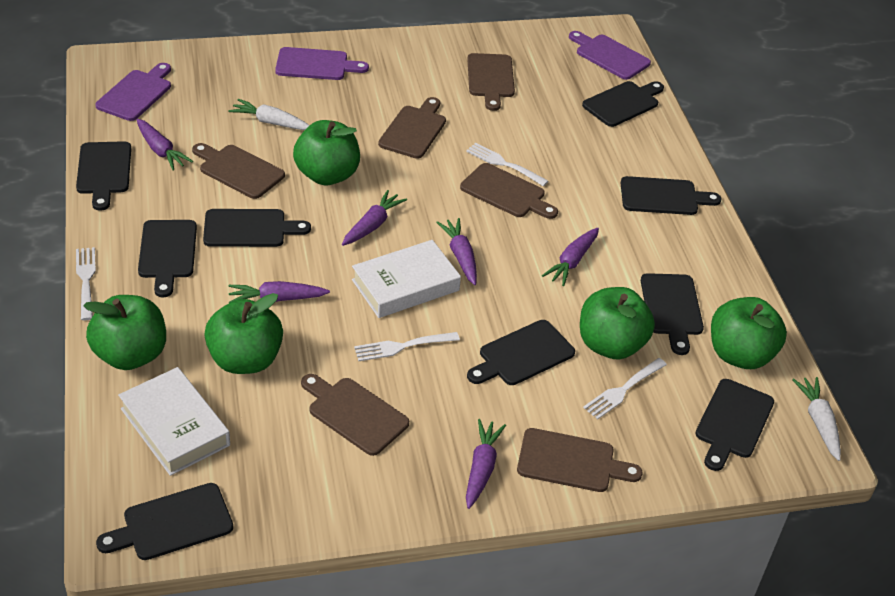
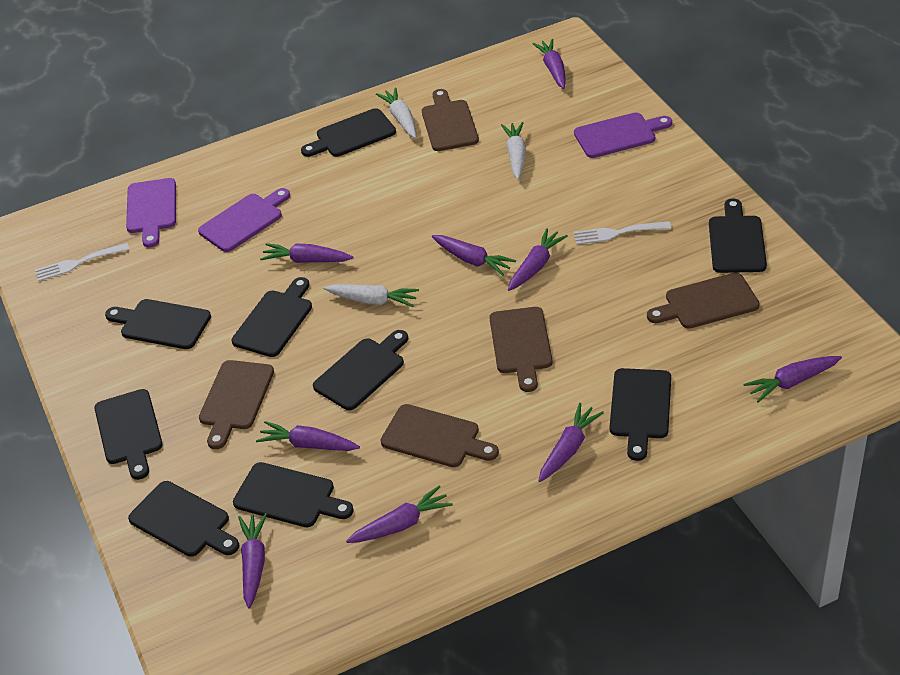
brown cutting board: 6 -> 5
green apple: 5 -> 0
purple carrot: 6 -> 9
white book: 2 -> 0
white carrot: 2 -> 3
white fork: 4 -> 2

